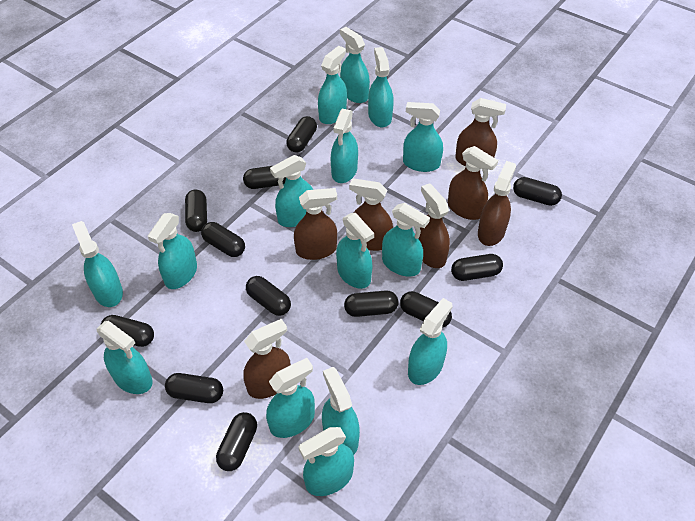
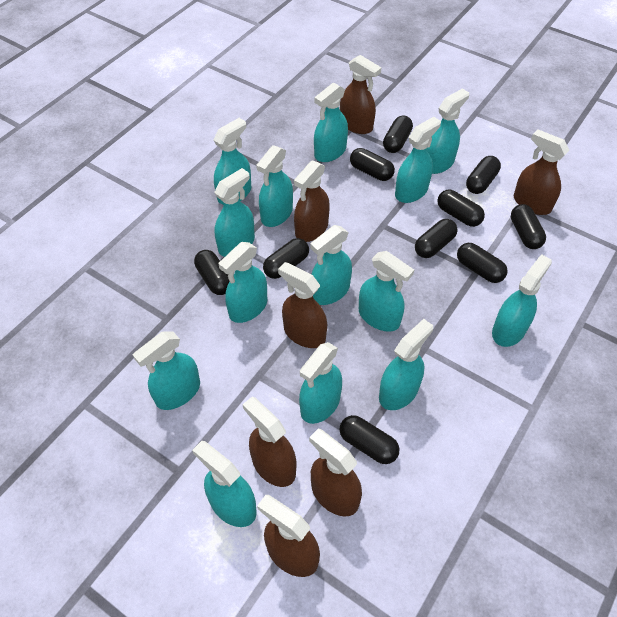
black capsule: 12 -> 10
turquoise spray bottle: 15 -> 14

